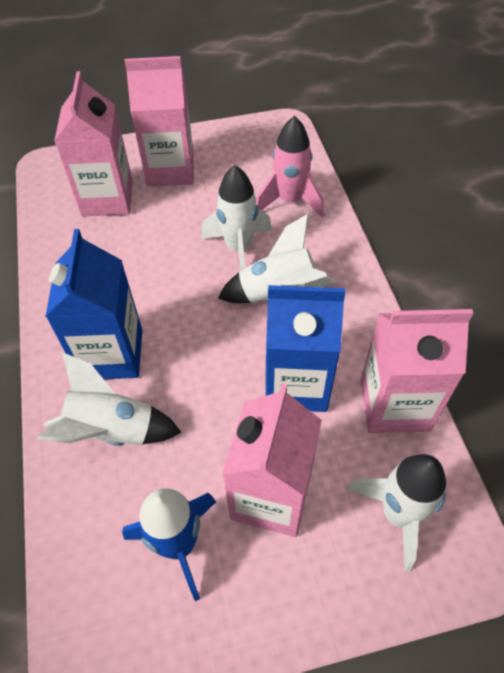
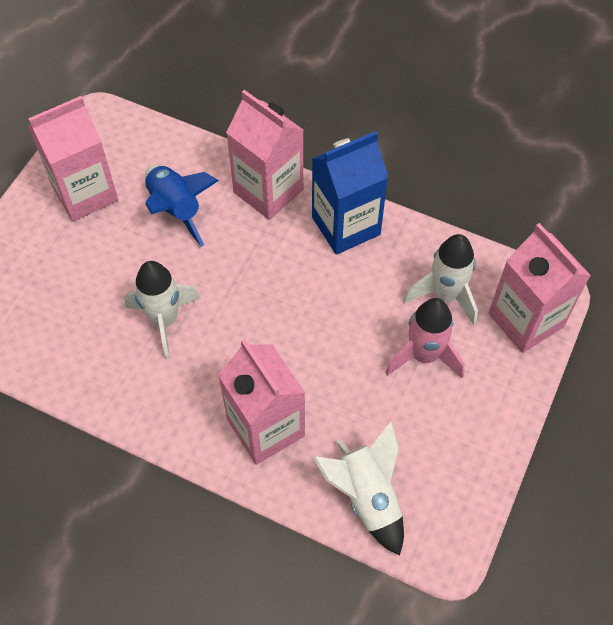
blue carton: 2 -> 1
white rocket: 4 -> 3

